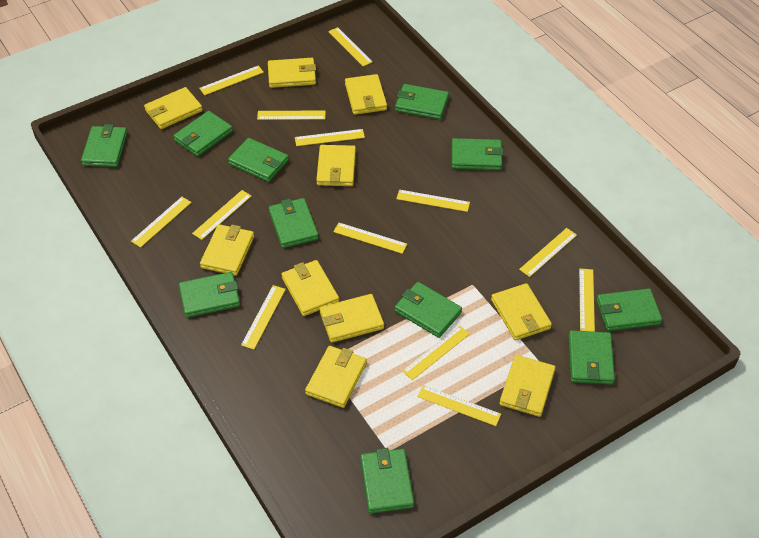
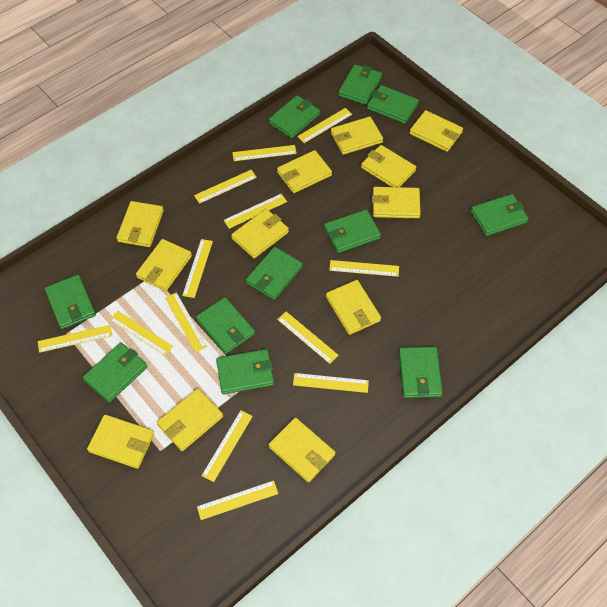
yellow wallet: 10 -> 12

